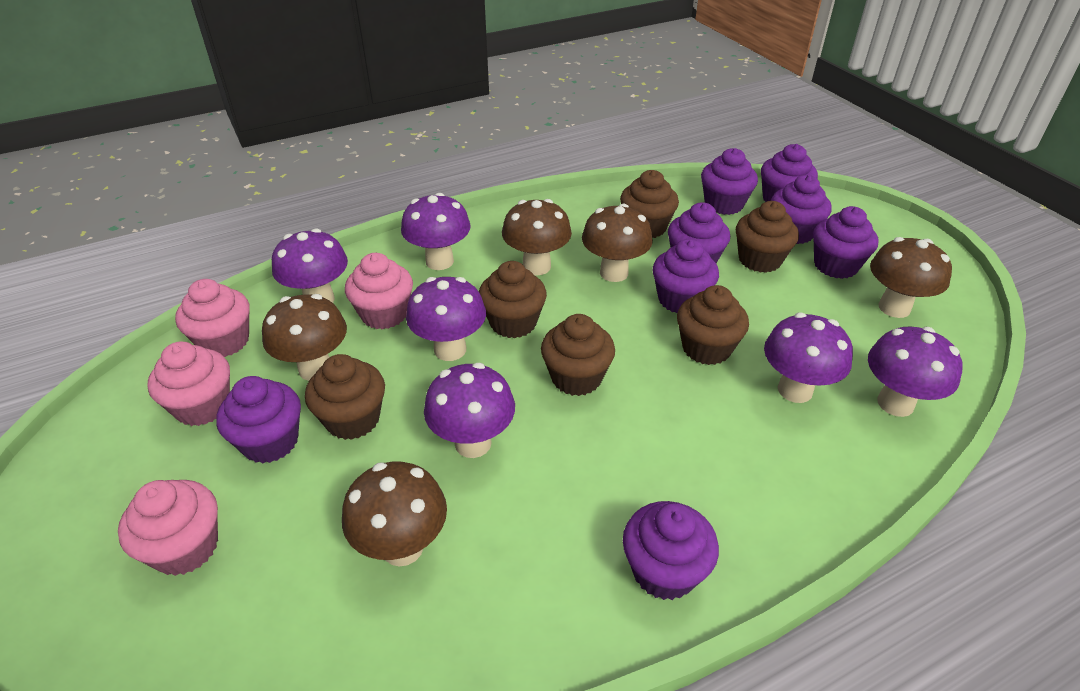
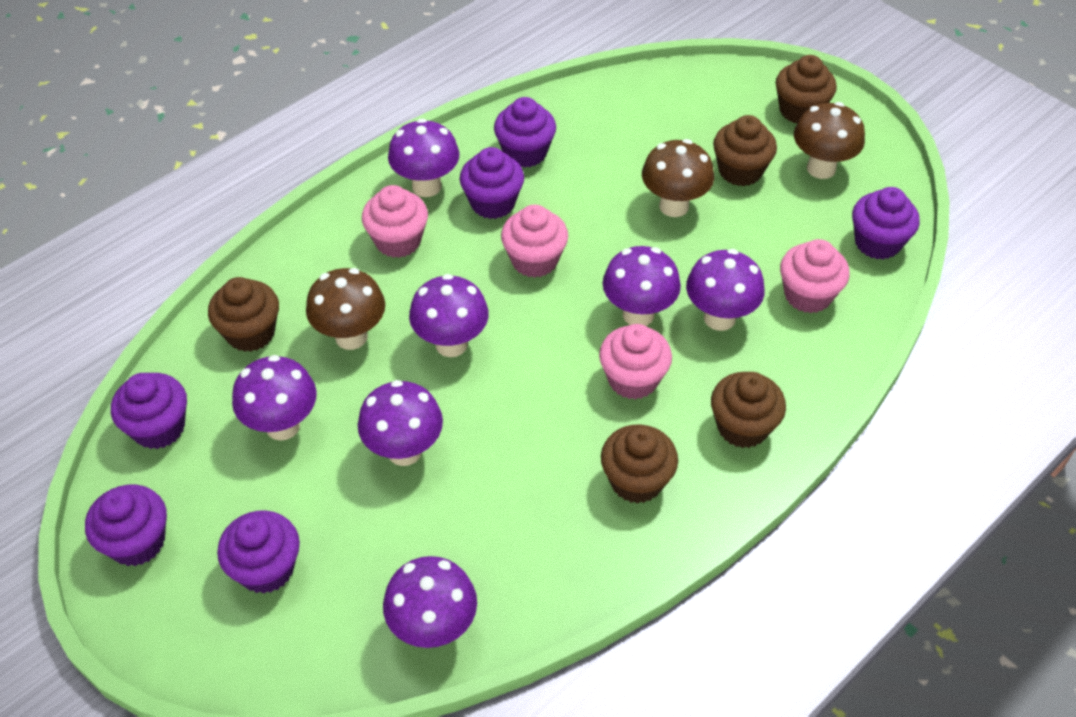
brown cupcake: 6 -> 5
brown mushroom: 5 -> 3
purple cupcake: 8 -> 6
purple mushroom: 6 -> 7

